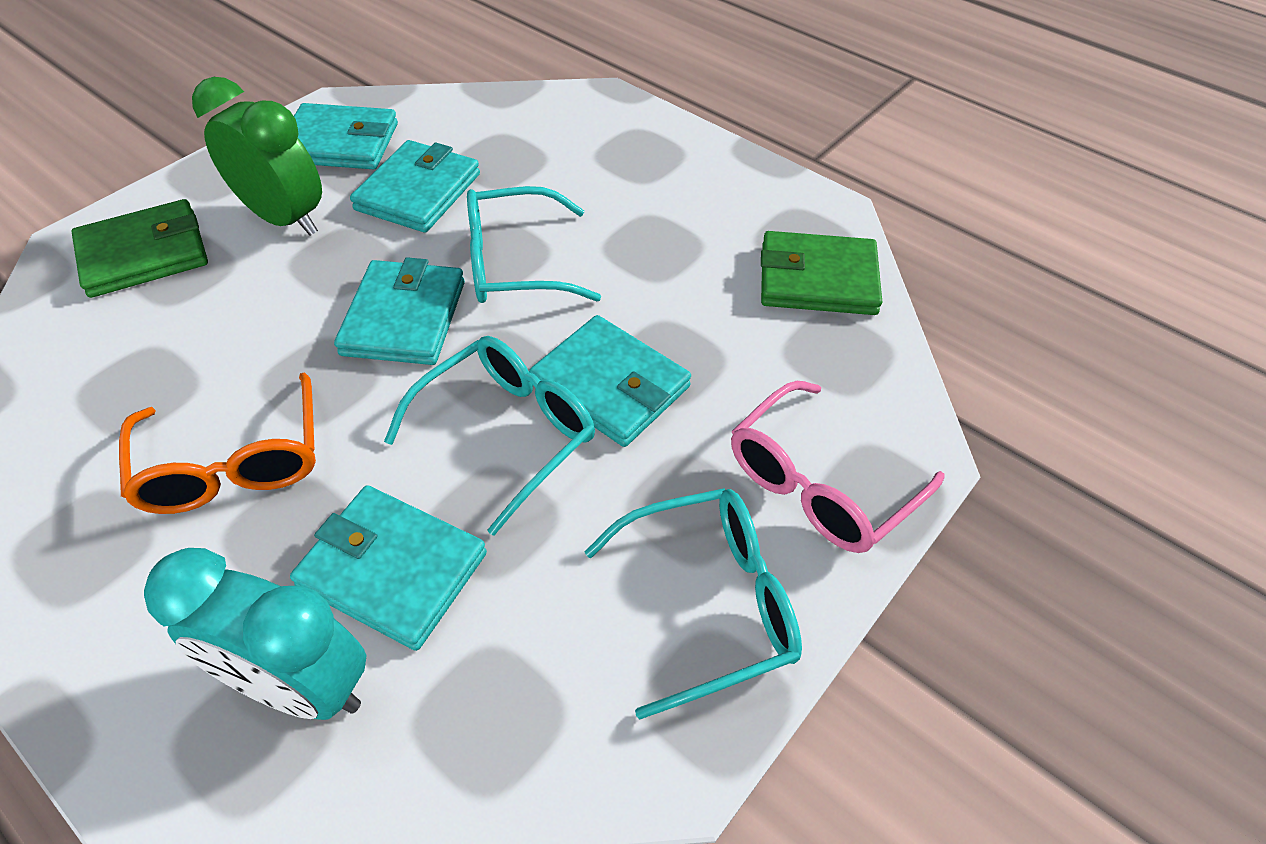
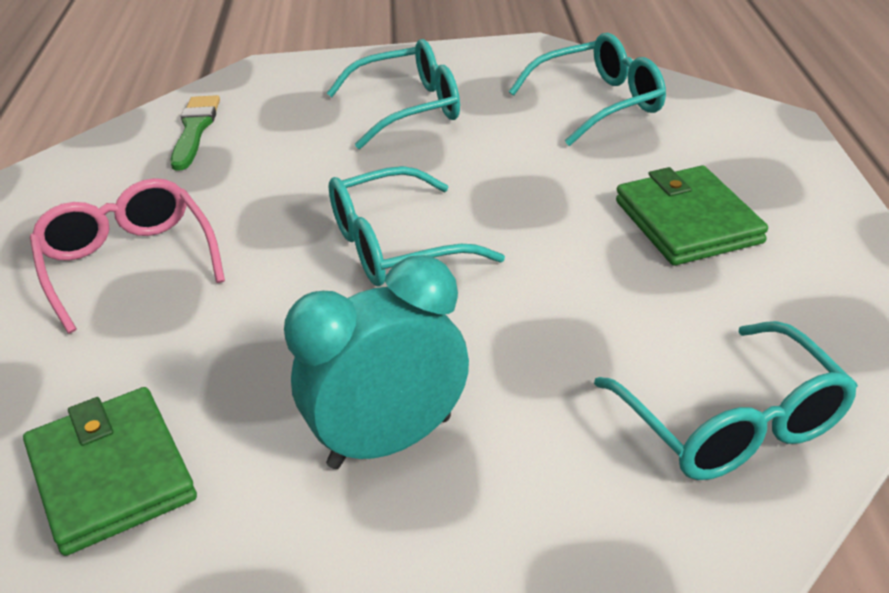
green brush: 0 -> 1
green clock: 1 -> 0
orange glasses: 1 -> 0
turquoise glasses: 3 -> 4
turquoise wallet: 5 -> 0

